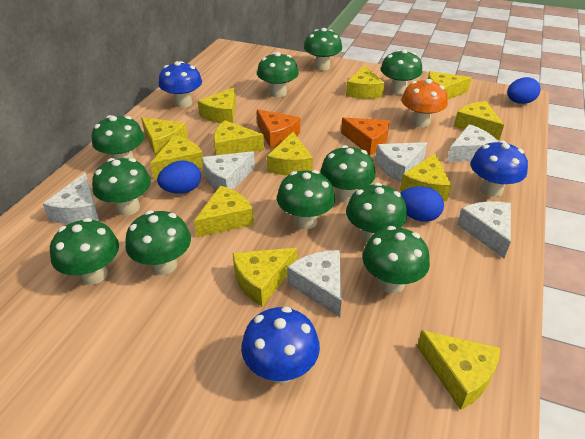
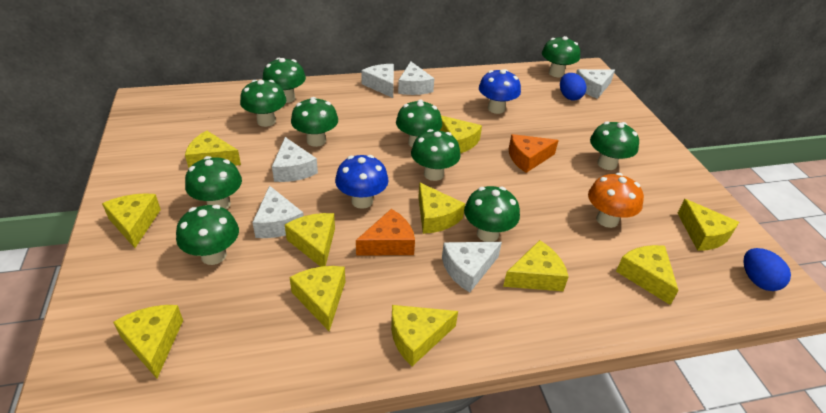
blue egg: 3 -> 2
blue mushroom: 3 -> 2
green mushroom: 11 -> 10
yellow cheese: 12 -> 11

